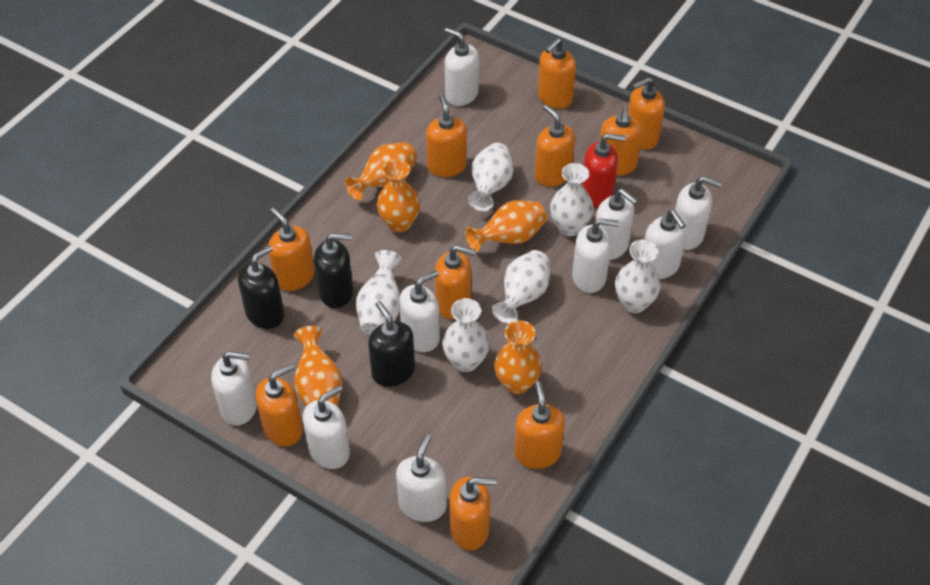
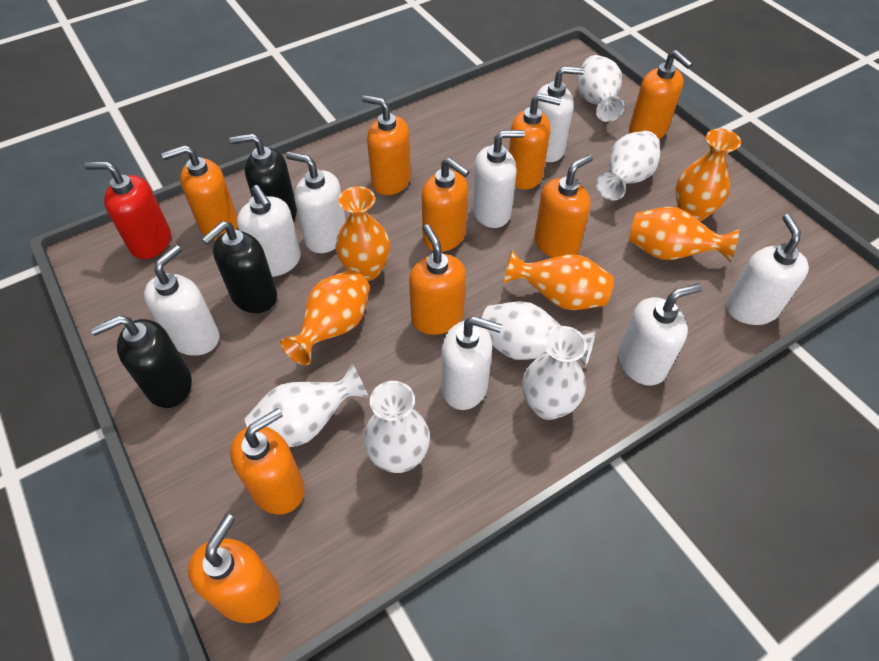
orange soap dispenser: 10 -> 9
white soap dispenser: 9 -> 8

